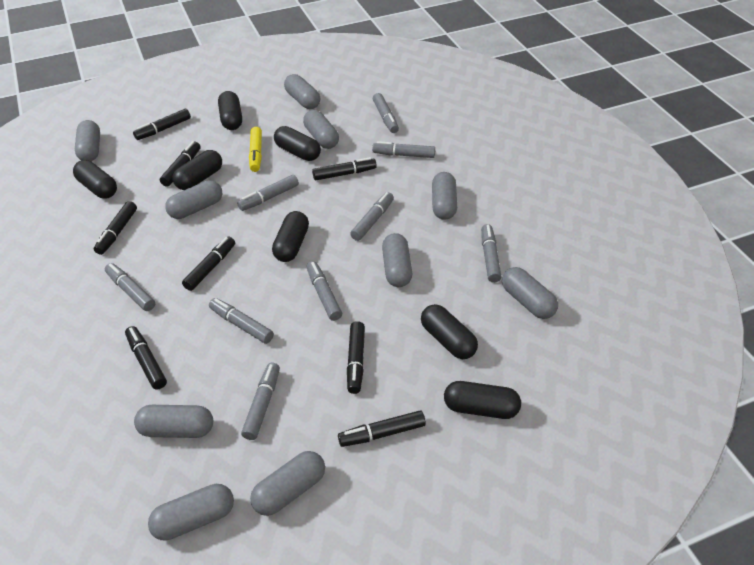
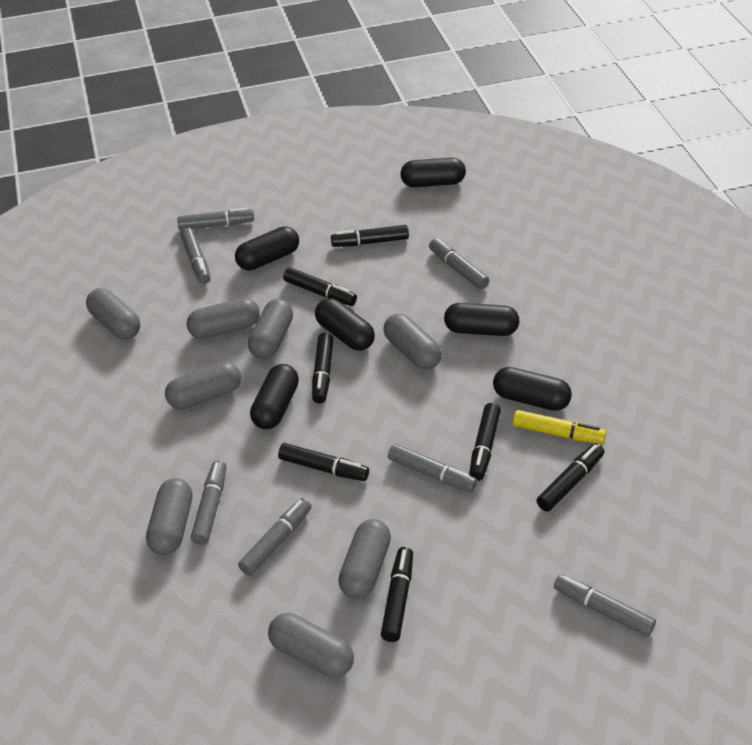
black capsule: 7 -> 6
black marker: 8 -> 7
grey capsule: 10 -> 8
grey marker: 9 -> 7

